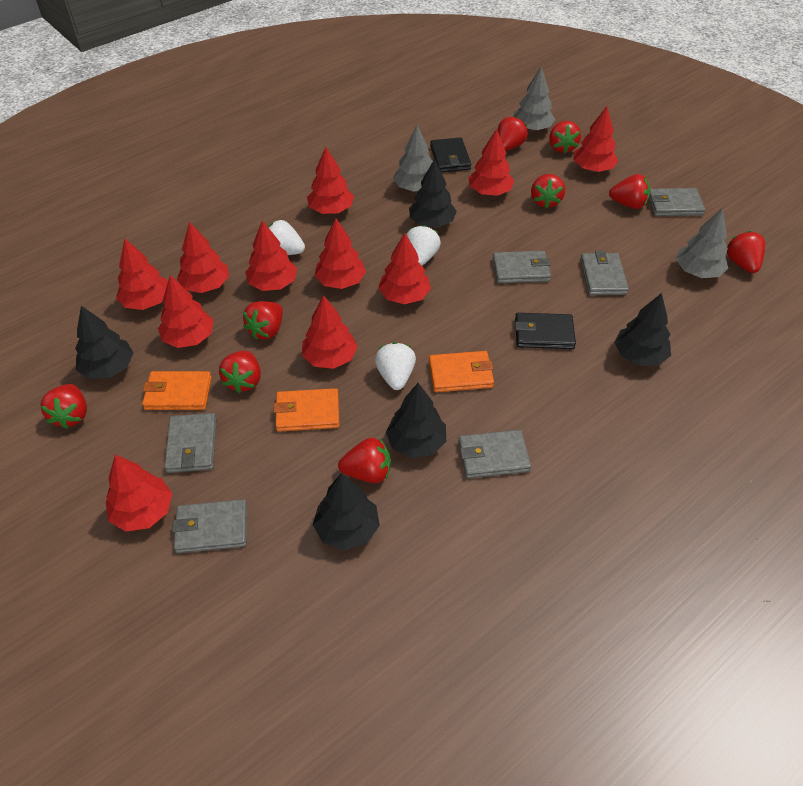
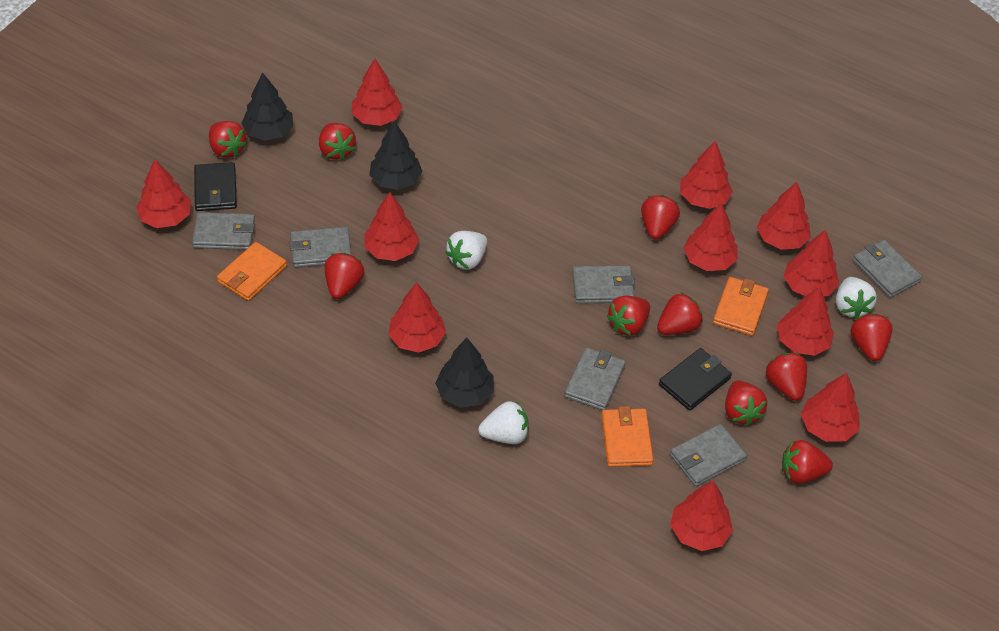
black tree: 5 -> 3
grey tree: 3 -> 0
red strawberry: 9 -> 10

